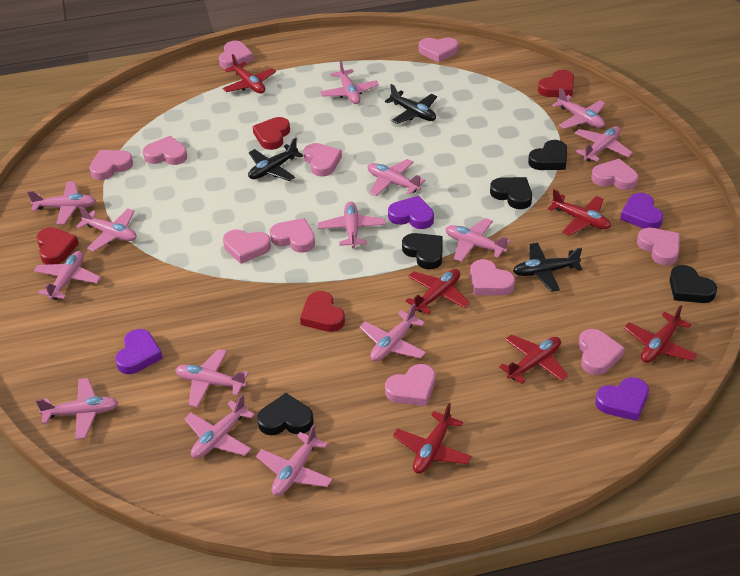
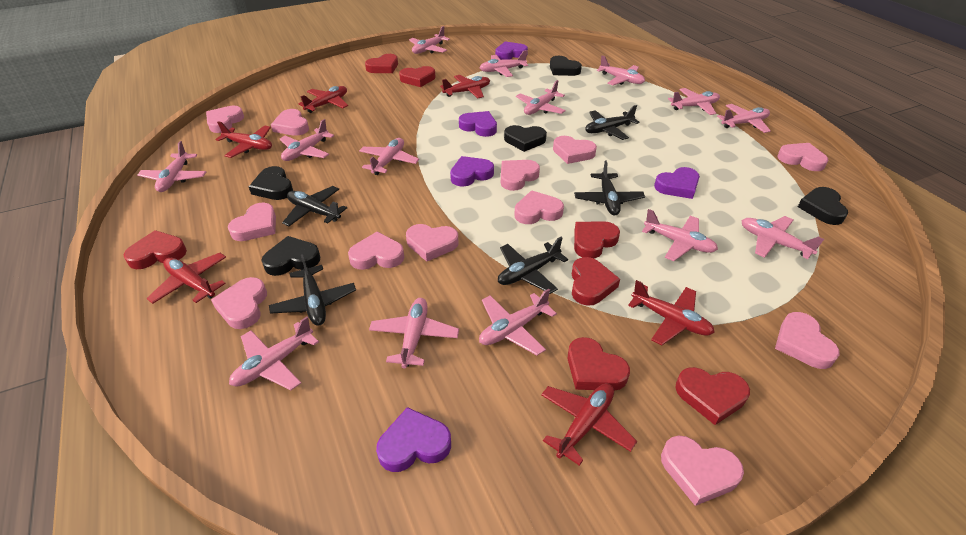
black plane: 3 -> 5
purple heart: 4 -> 5
red heart: 4 -> 7

